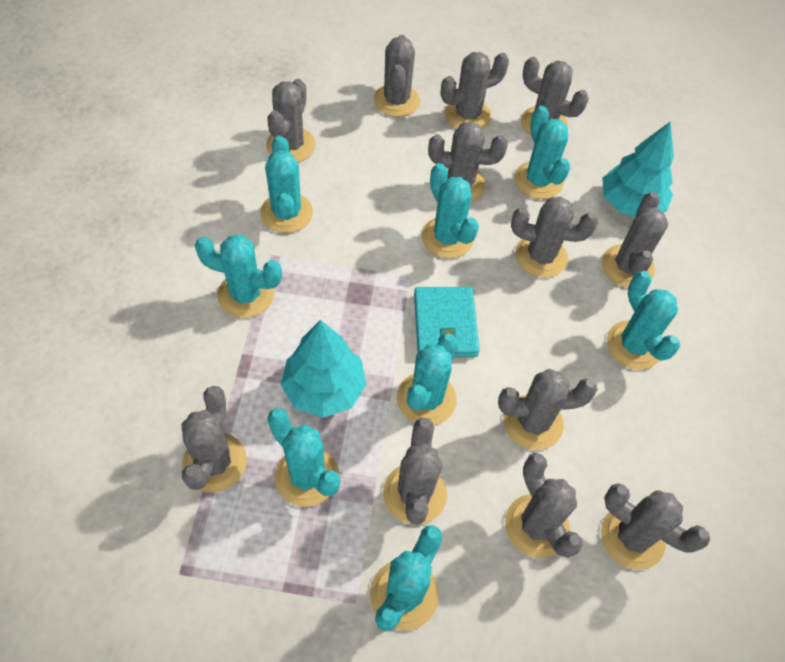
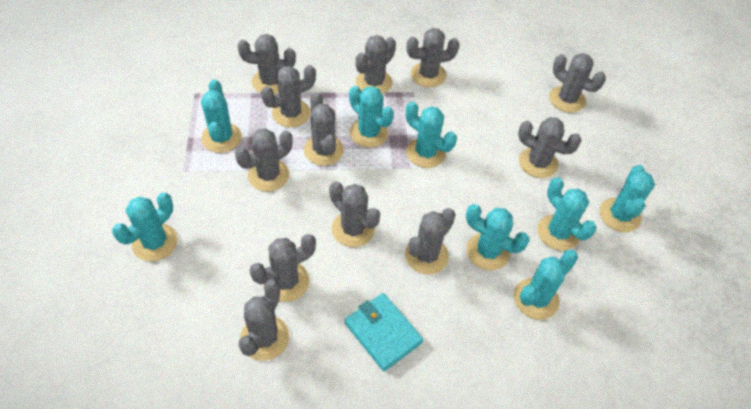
turquoise tree: 2 -> 0

